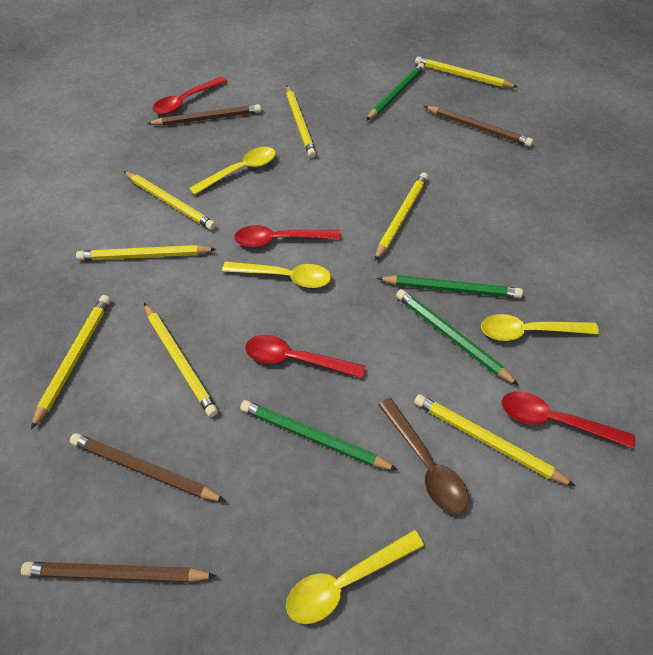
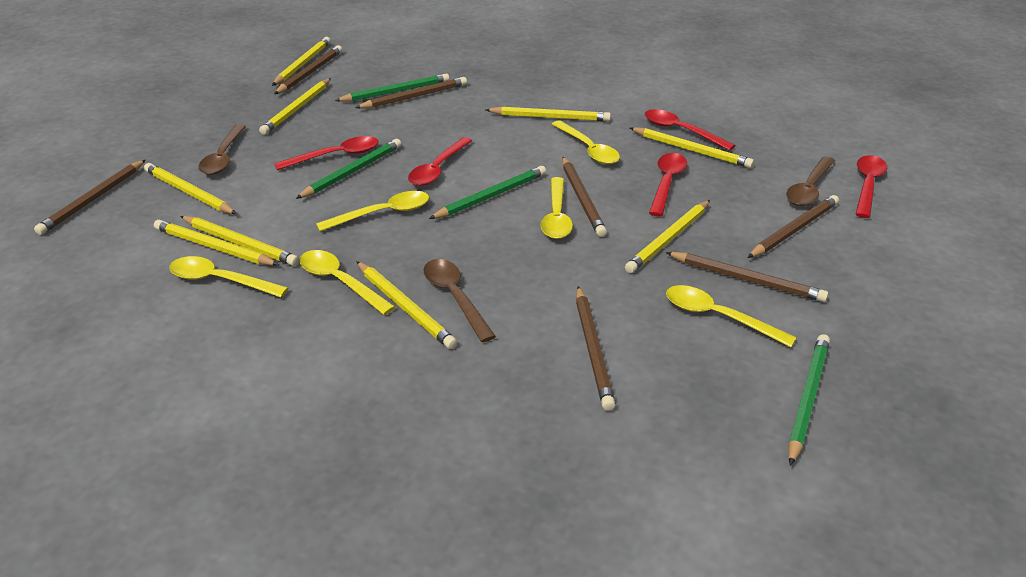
brown pencil: 4 -> 7
brown spoon: 1 -> 3
red spoon: 4 -> 5
yellow pencil: 8 -> 9
yellow spoon: 4 -> 6

